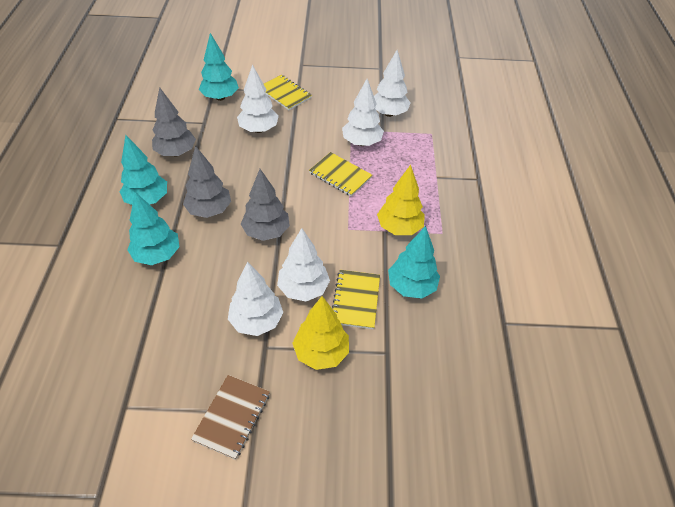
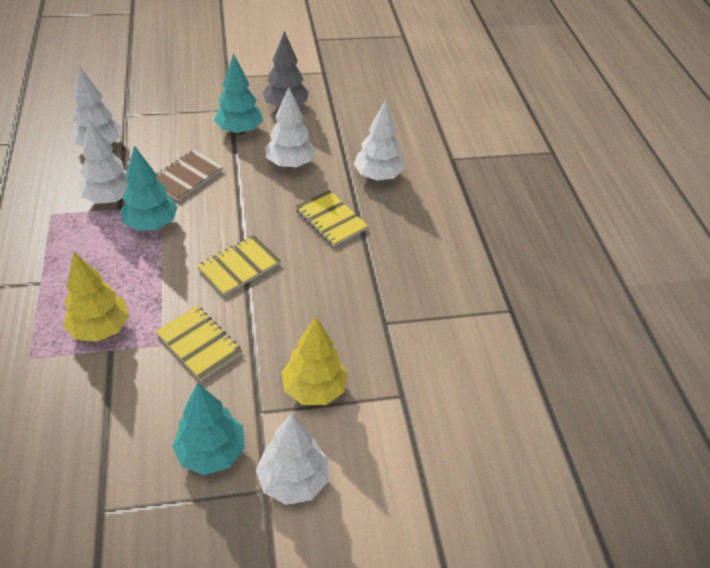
grey tree: 3 -> 1
turquoise tree: 4 -> 3

